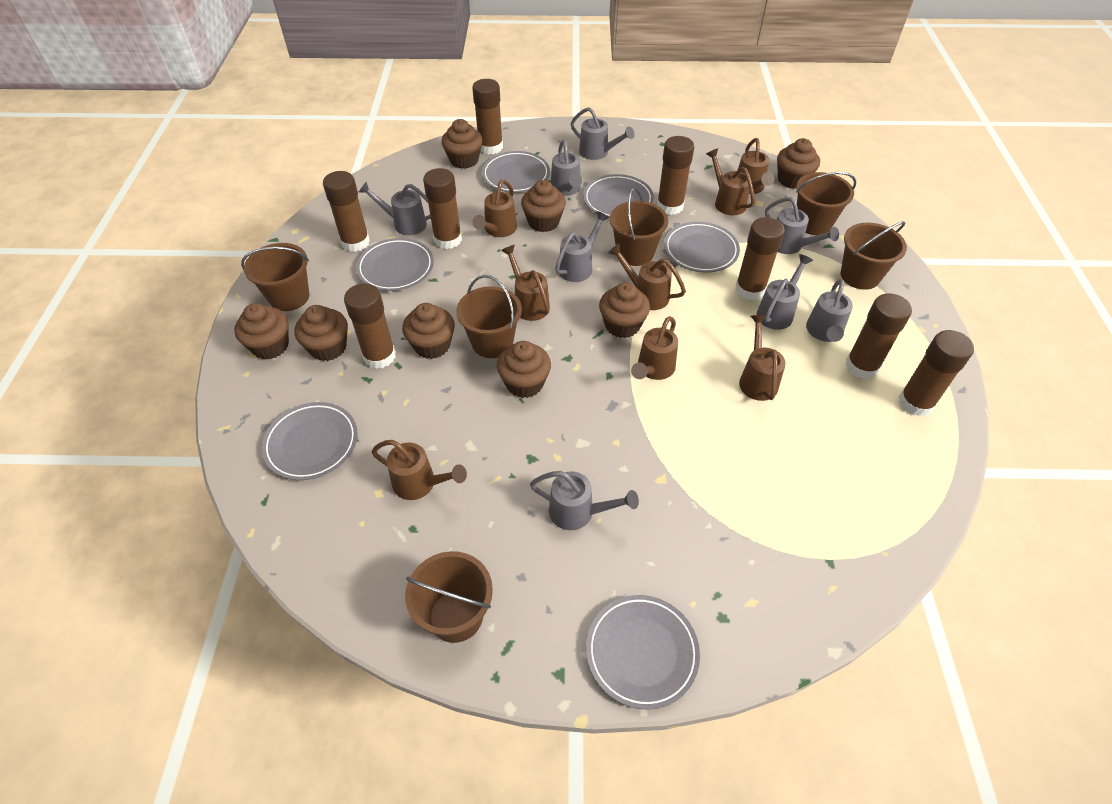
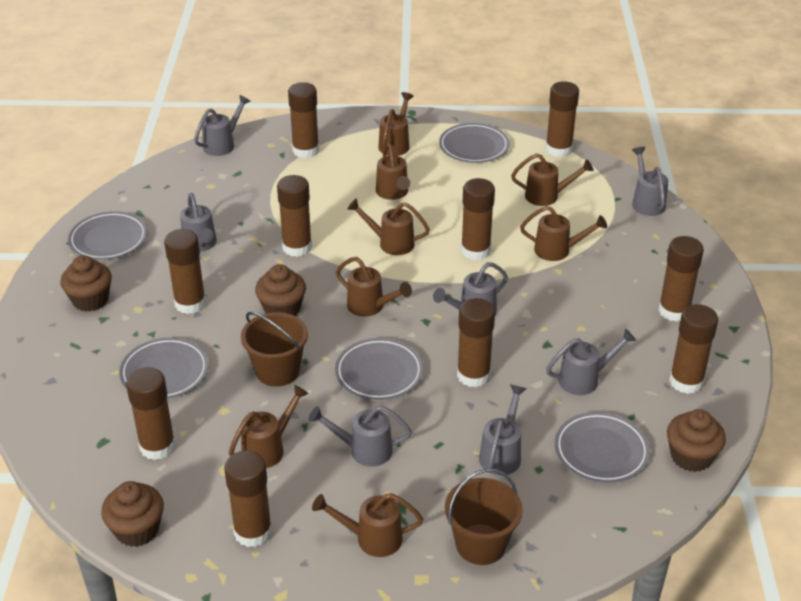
brown bucket: 6 -> 2
brown cupcake: 8 -> 4
brown glue stick: 8 -> 10
grey plate: 6 -> 5
grey watering can: 8 -> 7

